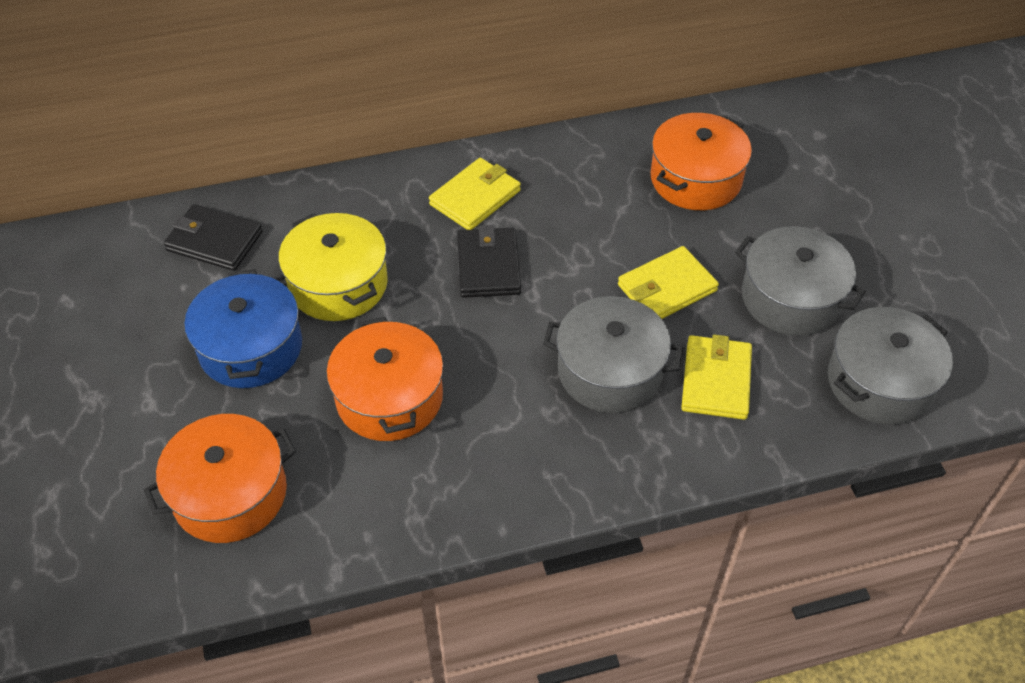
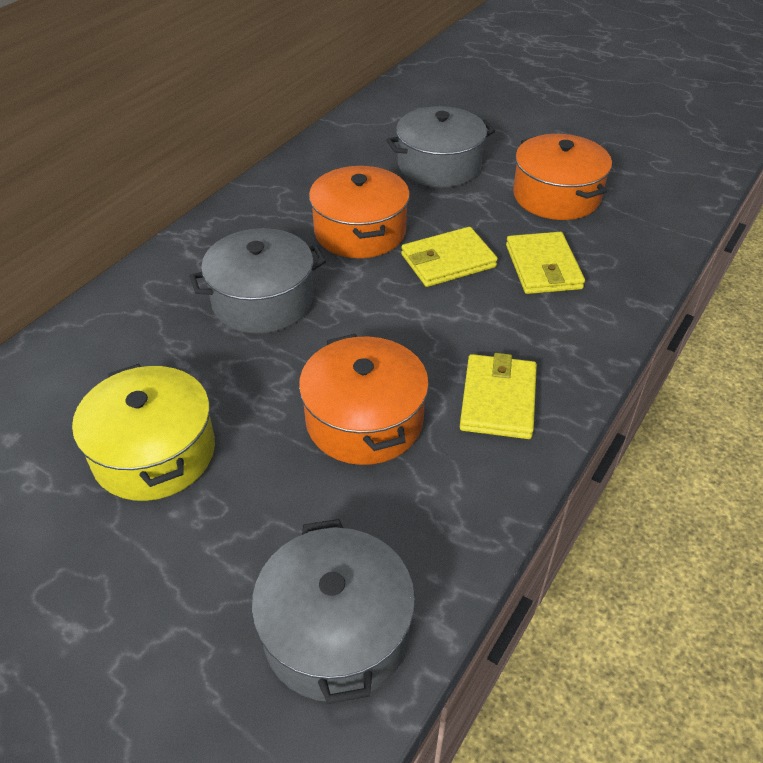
black wallet: 2 -> 0
blue pot: 1 -> 0

